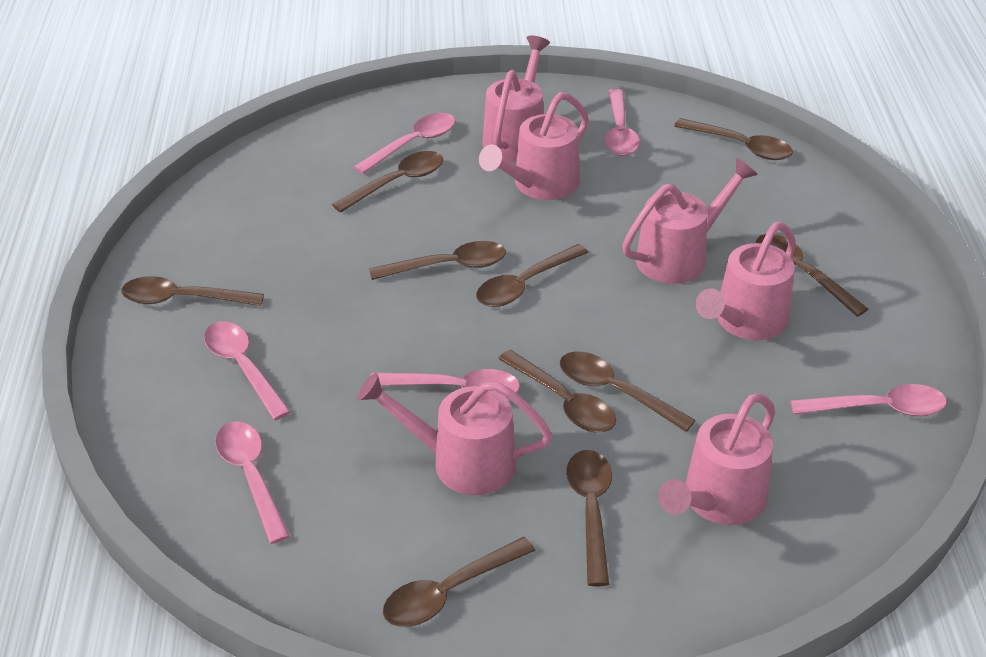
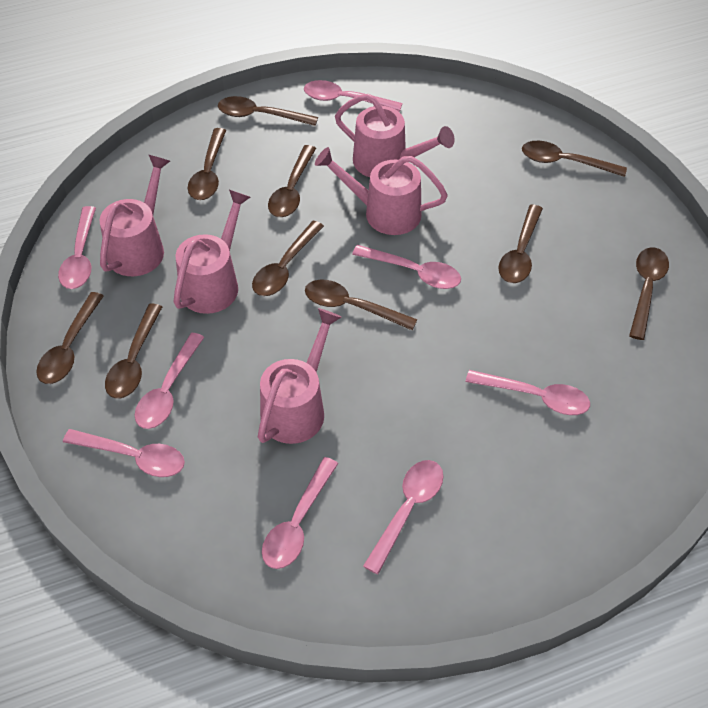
pink spoon: 6 -> 8
pink watering can: 6 -> 5

